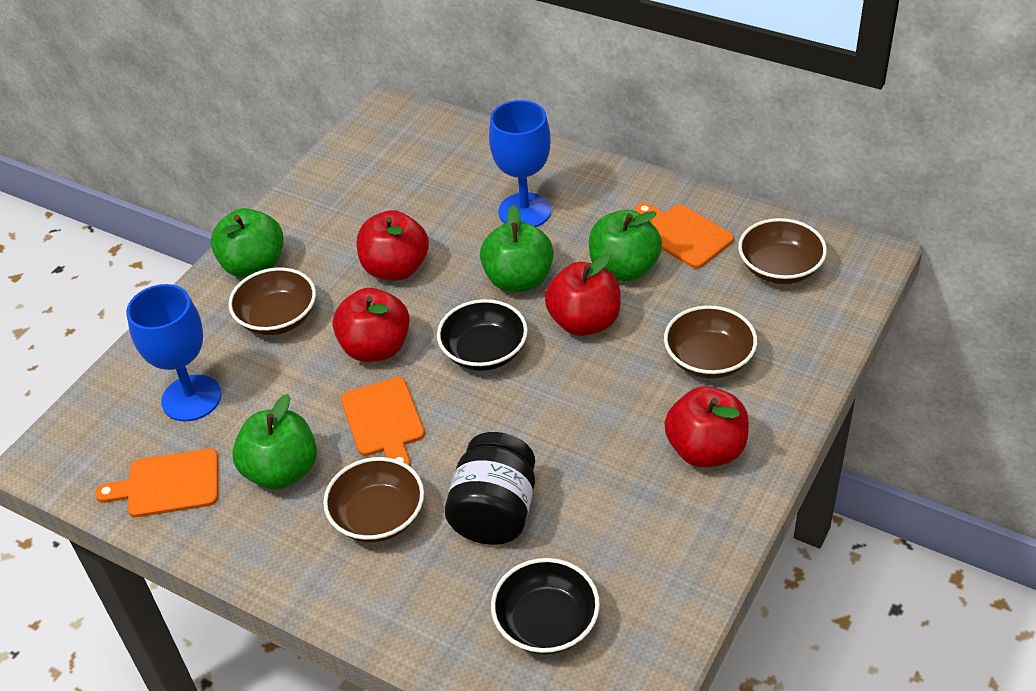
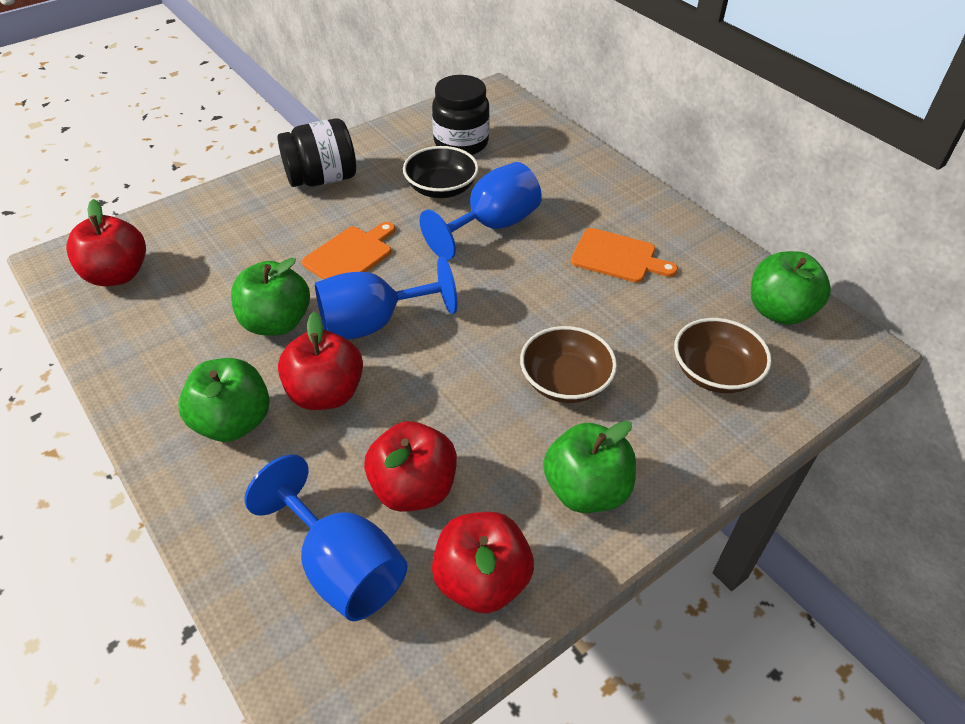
black bowl: 2 -> 1
black jar: 1 -> 2
blue goblet: 2 -> 3
brown bowl: 4 -> 2
orange cutting board: 3 -> 2

